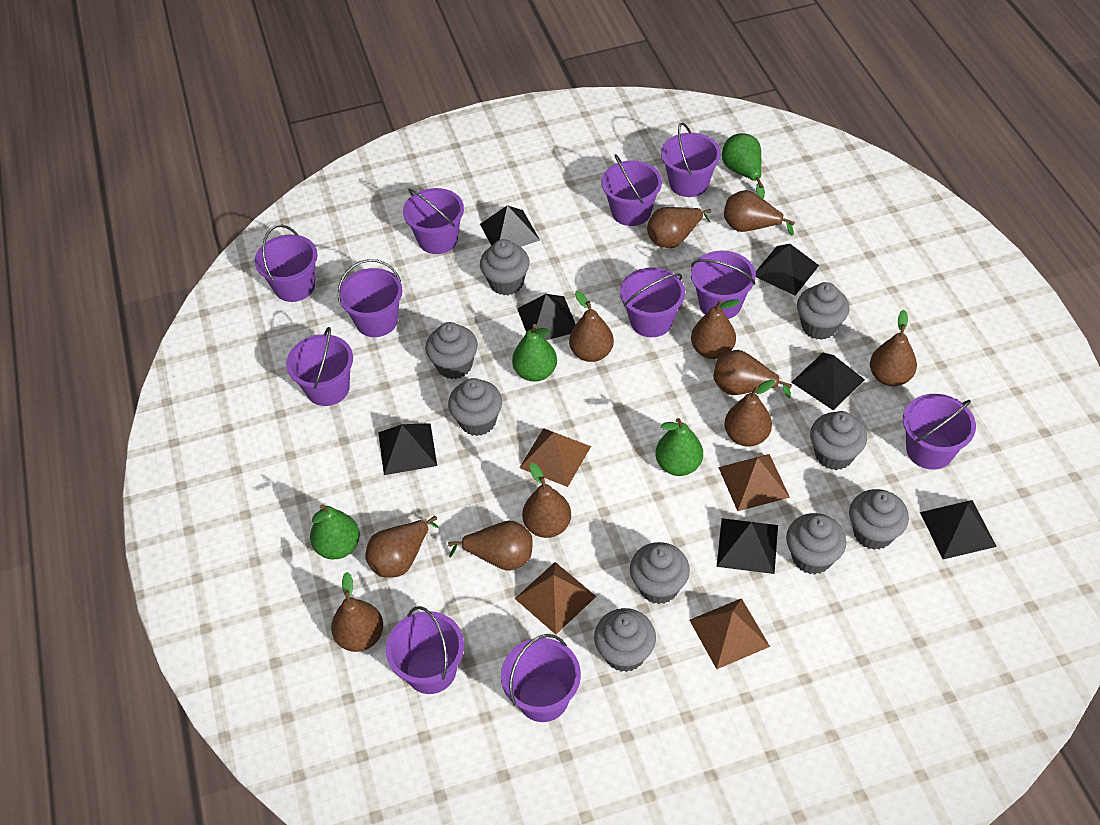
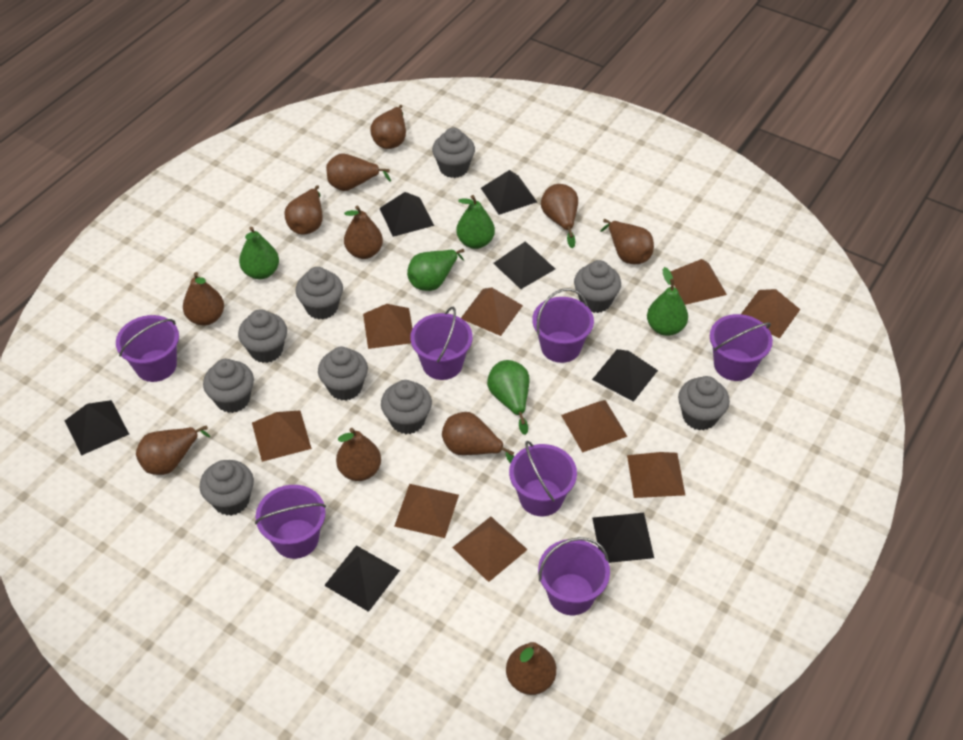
brown pyramid: 4 -> 9
green pear: 4 -> 5
purple bucket: 11 -> 7

